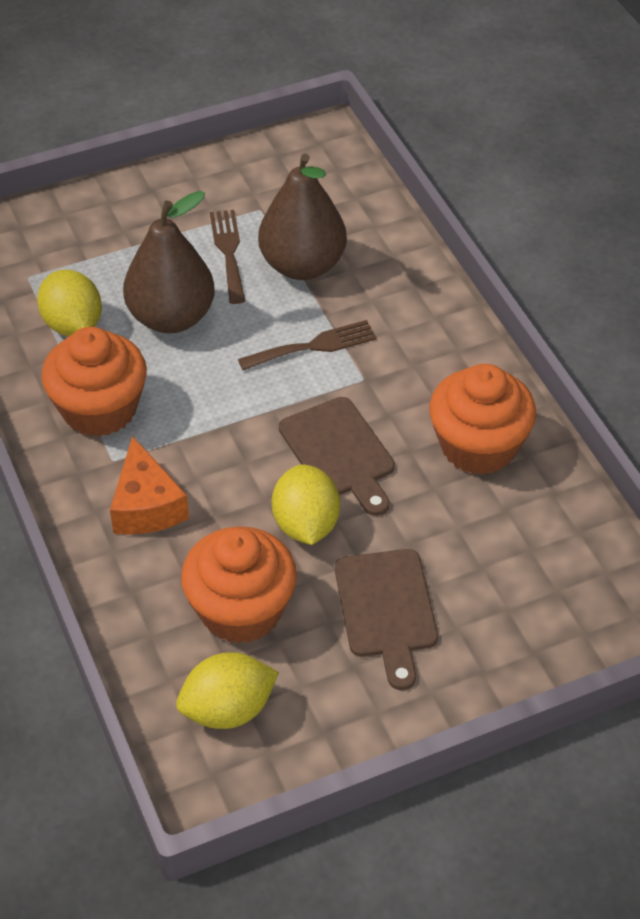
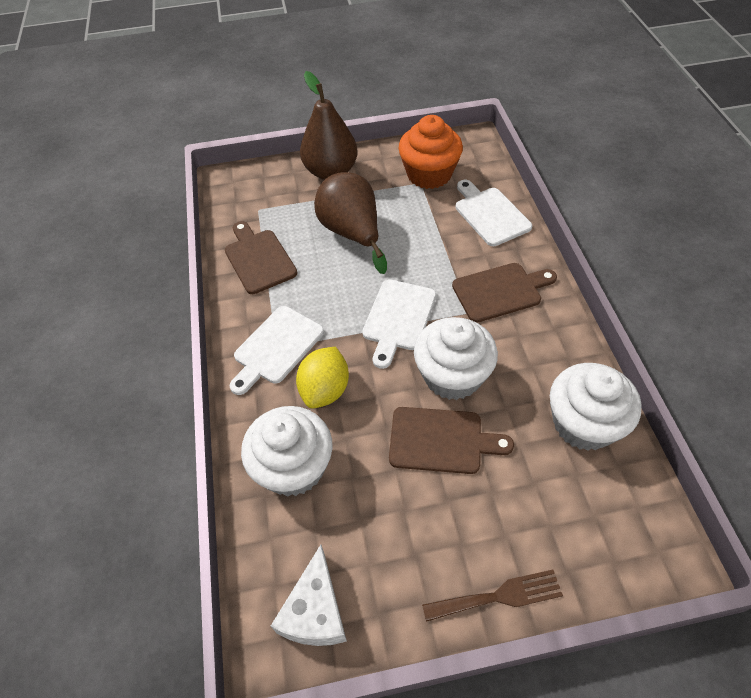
brown cutting board: 2 -> 3
brown fork: 2 -> 1
orange cheese: 1 -> 0
orange cupcake: 3 -> 1
white cheese: 0 -> 1
white cupcake: 0 -> 3
white cutting board: 0 -> 3
yellow lemon: 3 -> 1

